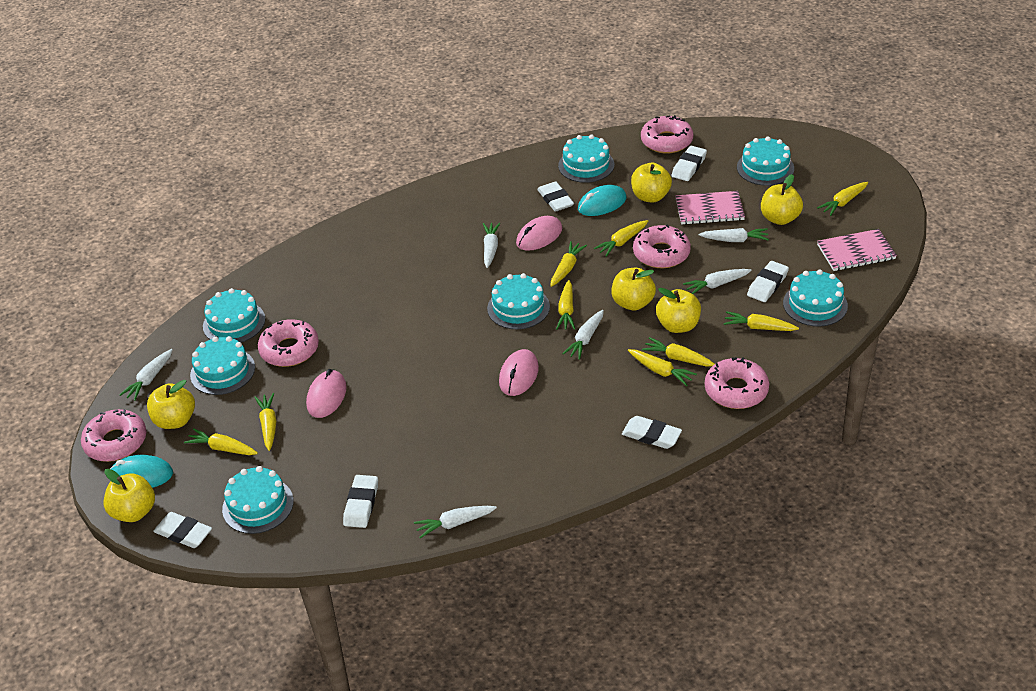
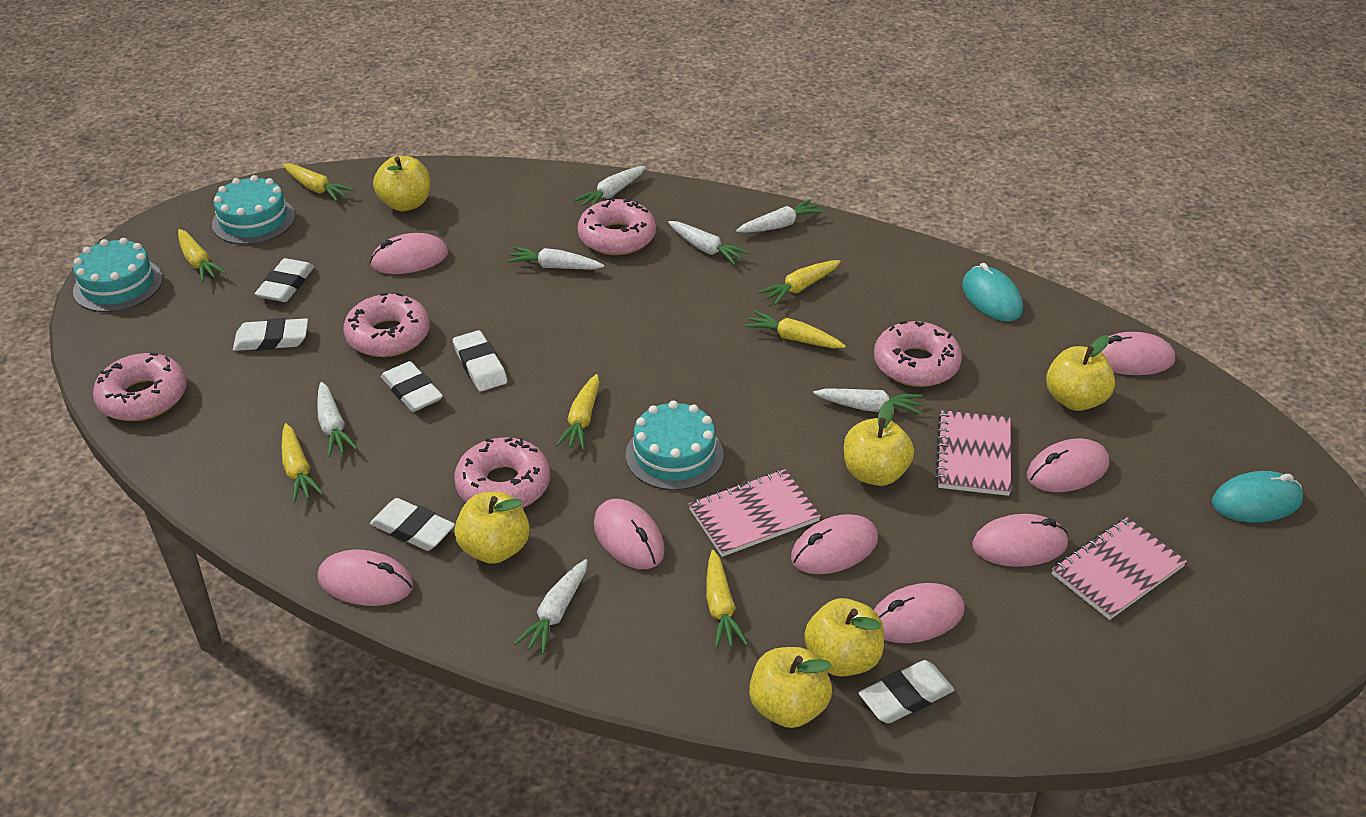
pink mouse: 3 -> 8
pink notebook: 2 -> 3
turquoise cake: 7 -> 3
white carrot: 6 -> 7
yellow carrot: 9 -> 7

